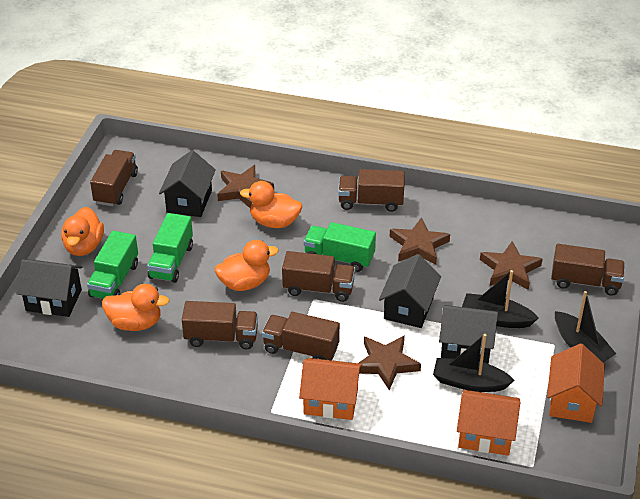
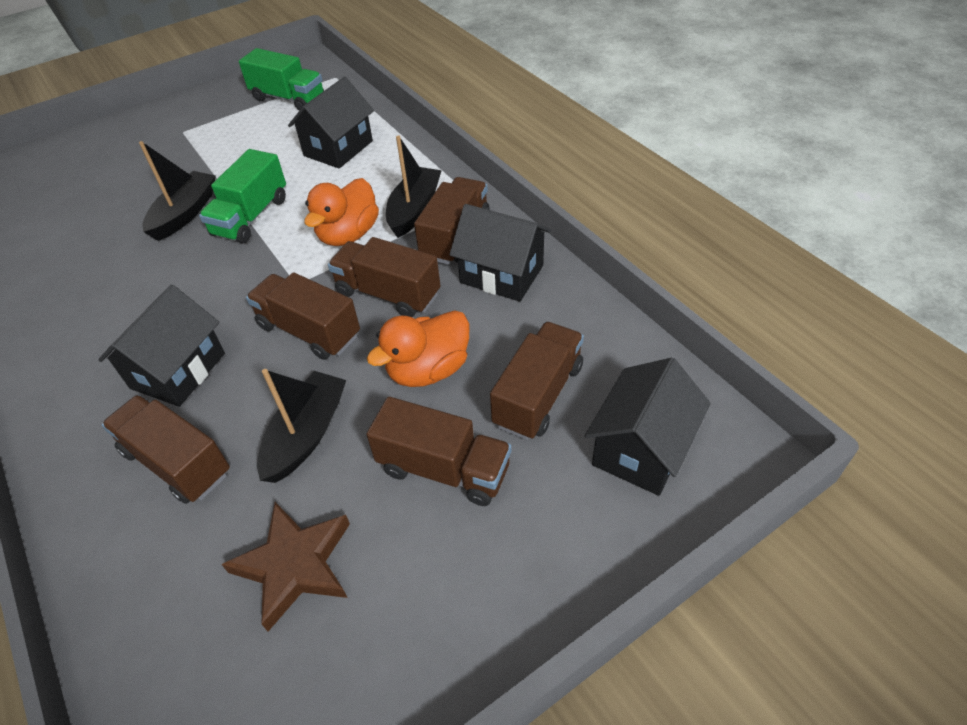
brown star: 4 -> 1
green truck: 3 -> 2
orange duck: 4 -> 2
orange house: 3 -> 0

